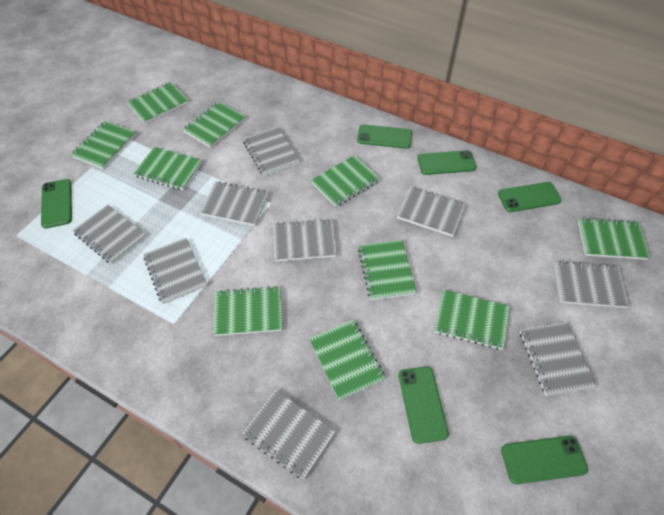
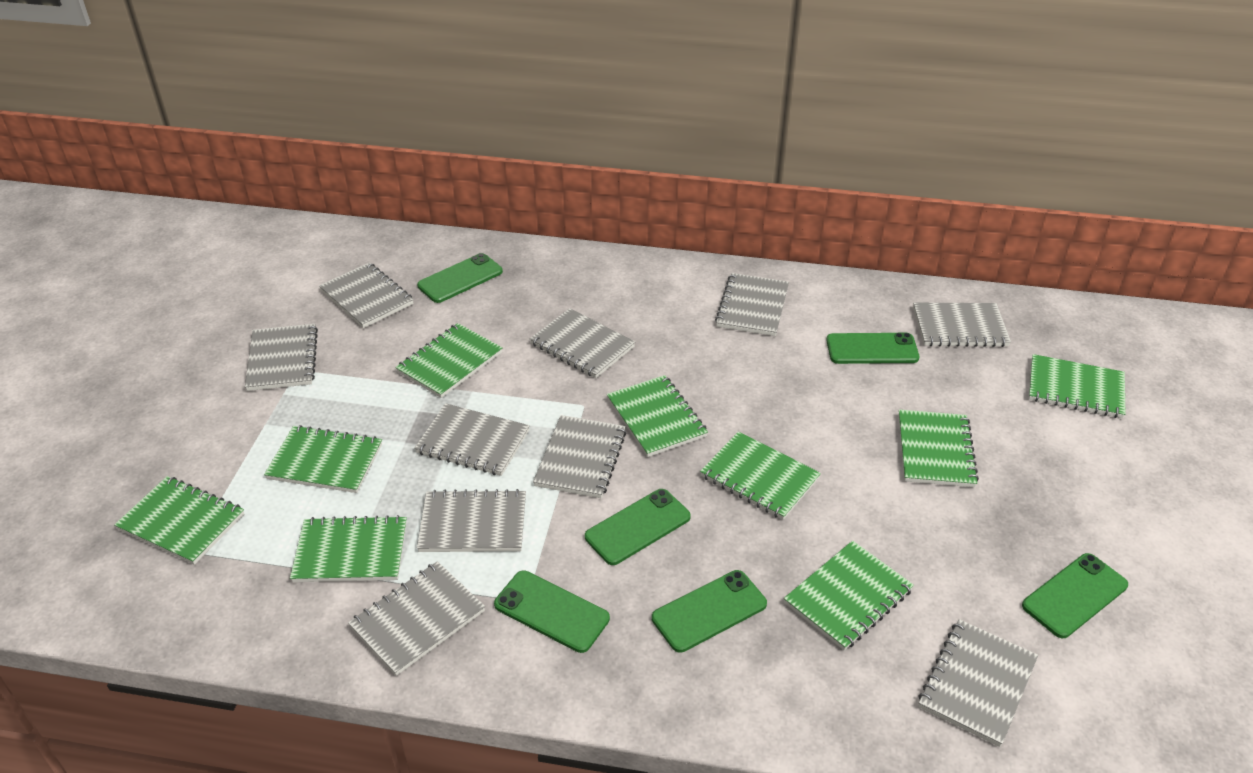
green notebook: 10 -> 9
grey notebook: 9 -> 10

